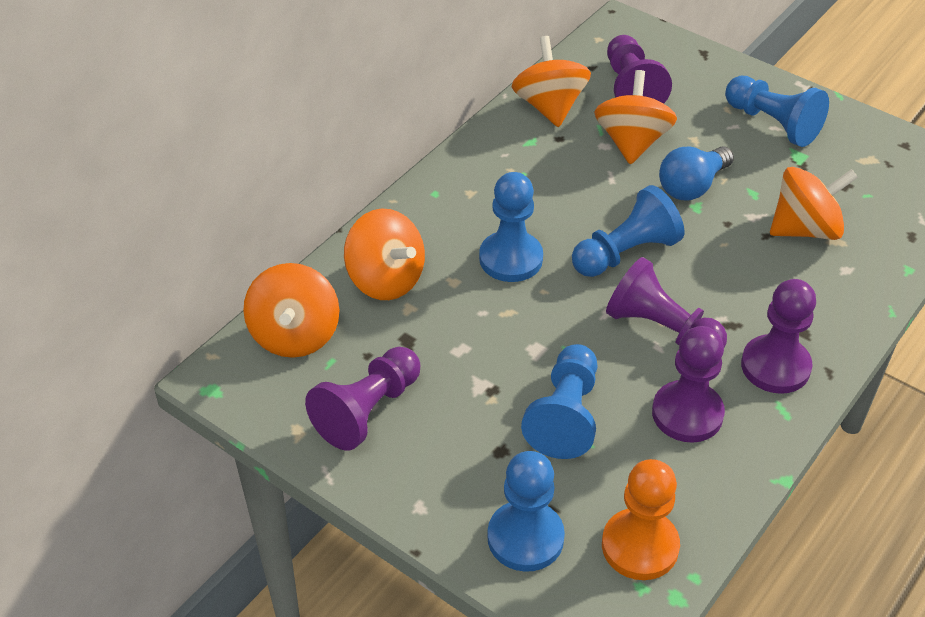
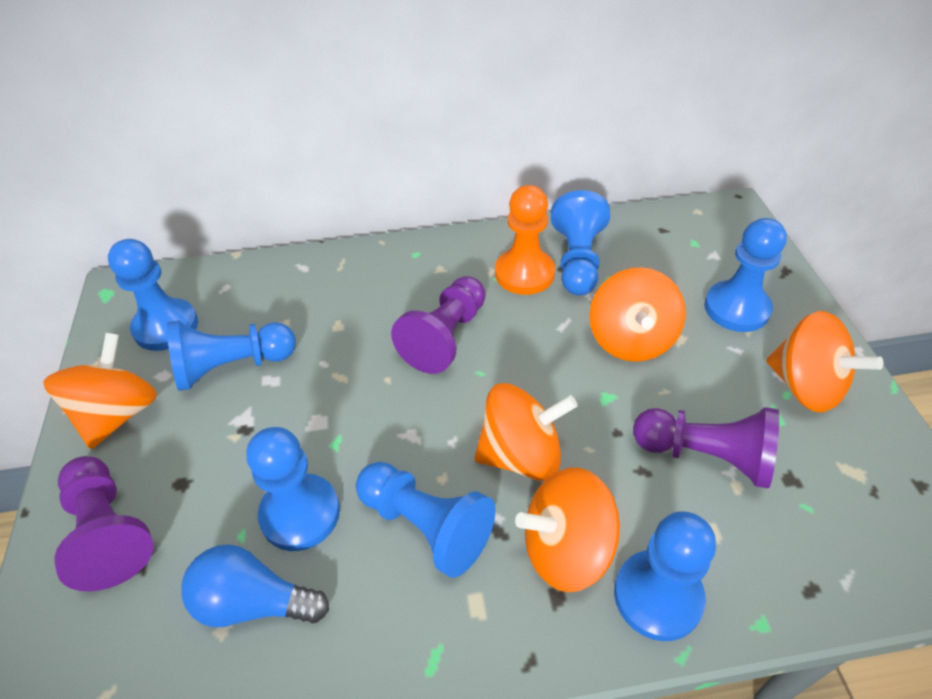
blue pawn: 5 -> 7
purple pawn: 5 -> 3

